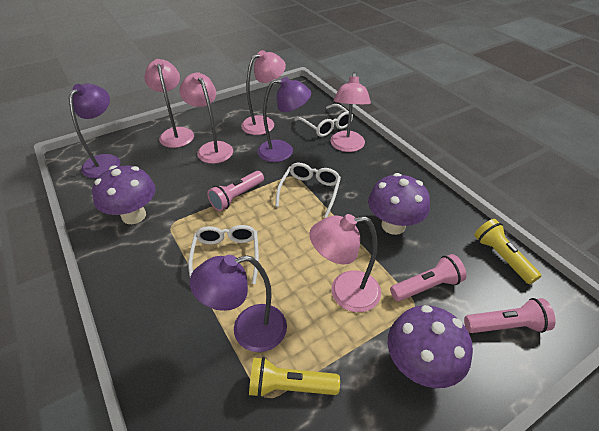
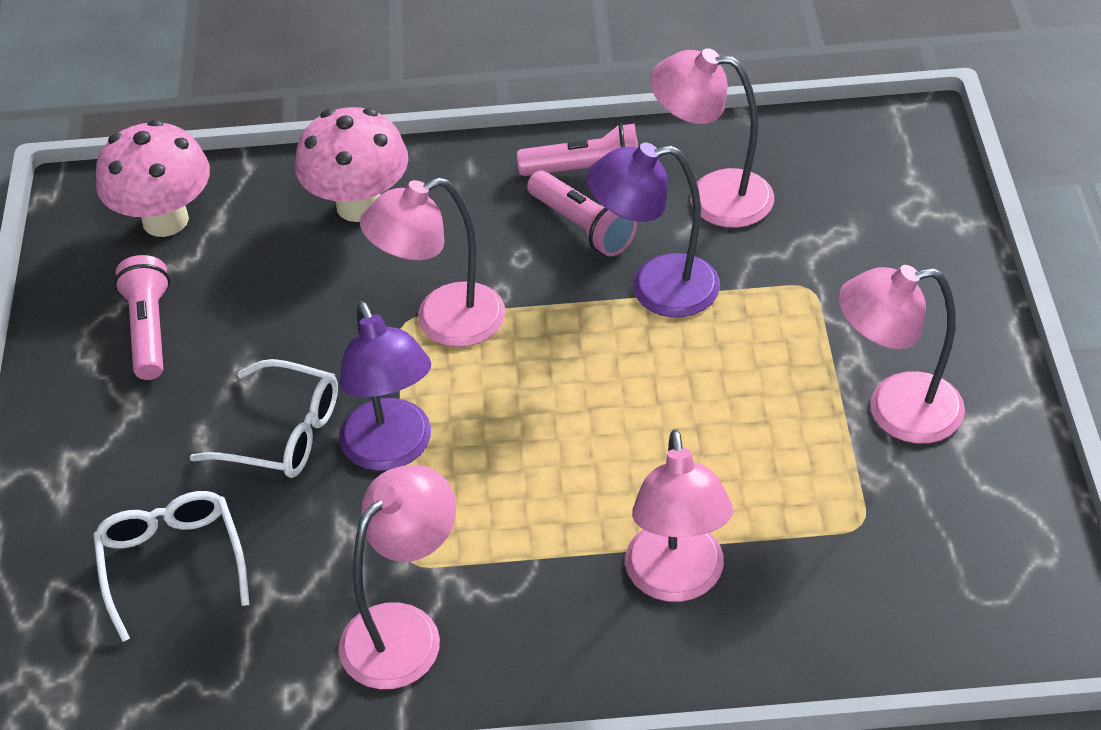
pink mushroom: 0 -> 2
purple lamp: 3 -> 2
purple mushroom: 3 -> 0
white glasses: 3 -> 2
yellow flashlight: 2 -> 0

